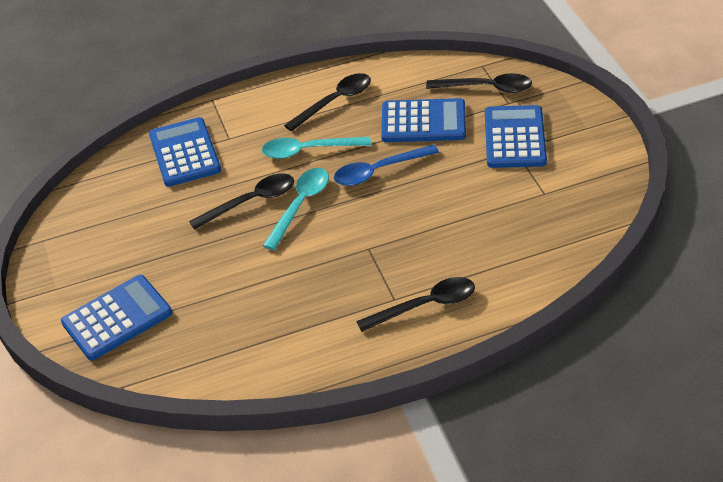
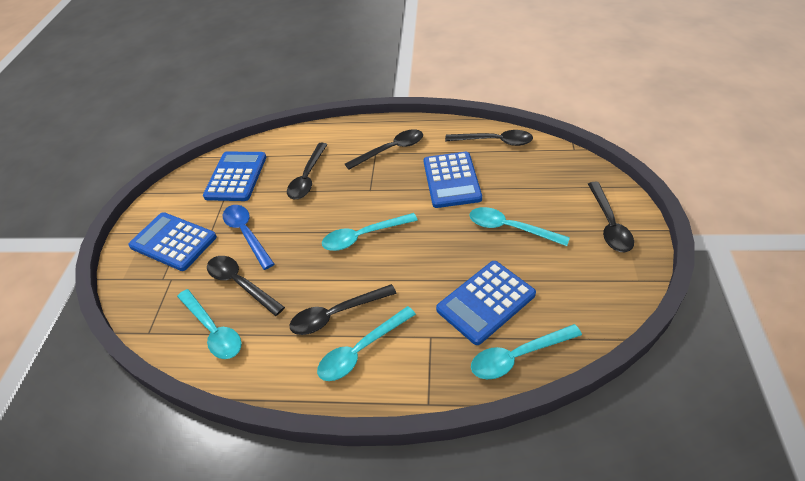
black spoon: 4 -> 6
turquoise spoon: 2 -> 5

